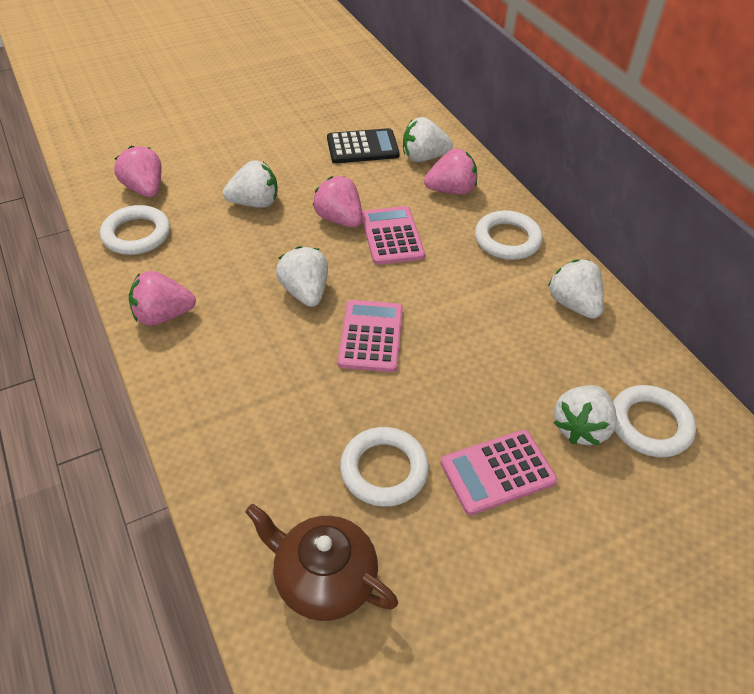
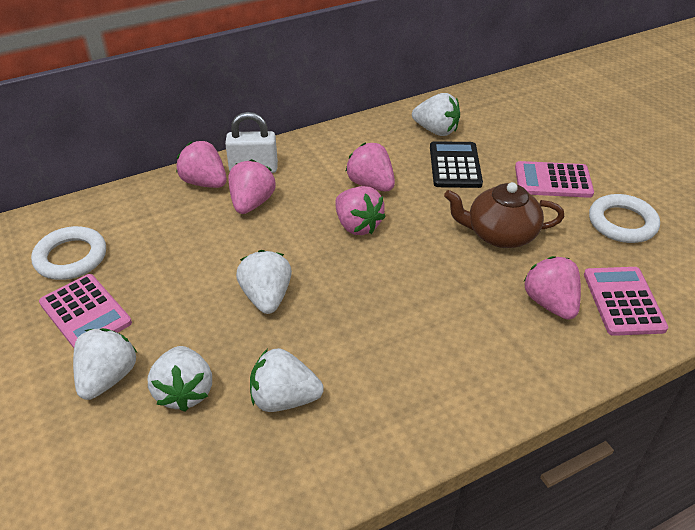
pink strawberry: 4 -> 5
white padlock: 0 -> 1
white ring: 4 -> 2

